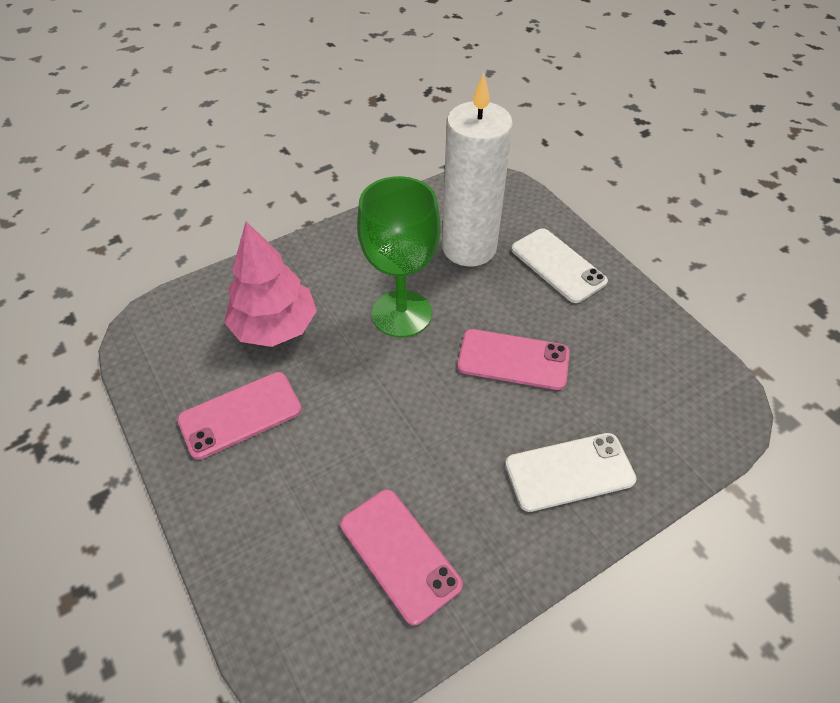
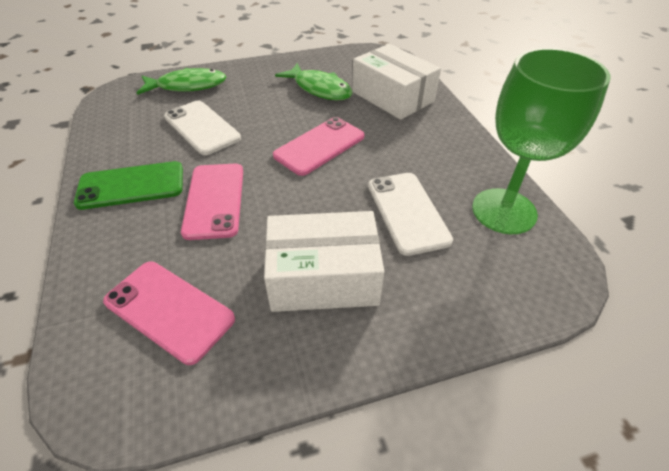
green fish: 0 -> 2
green phone: 0 -> 1
pink tree: 1 -> 0
white box: 0 -> 2
white candle: 1 -> 0

